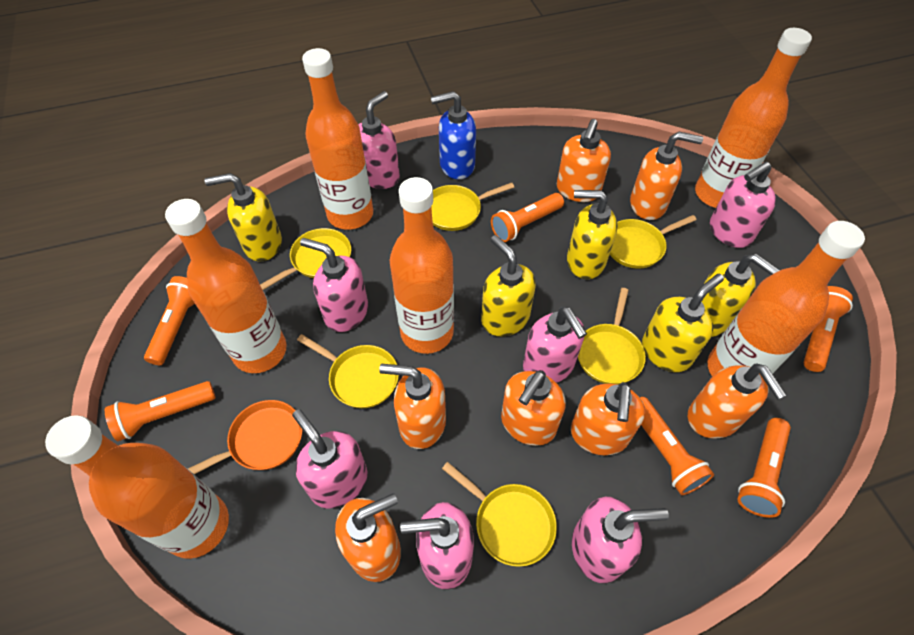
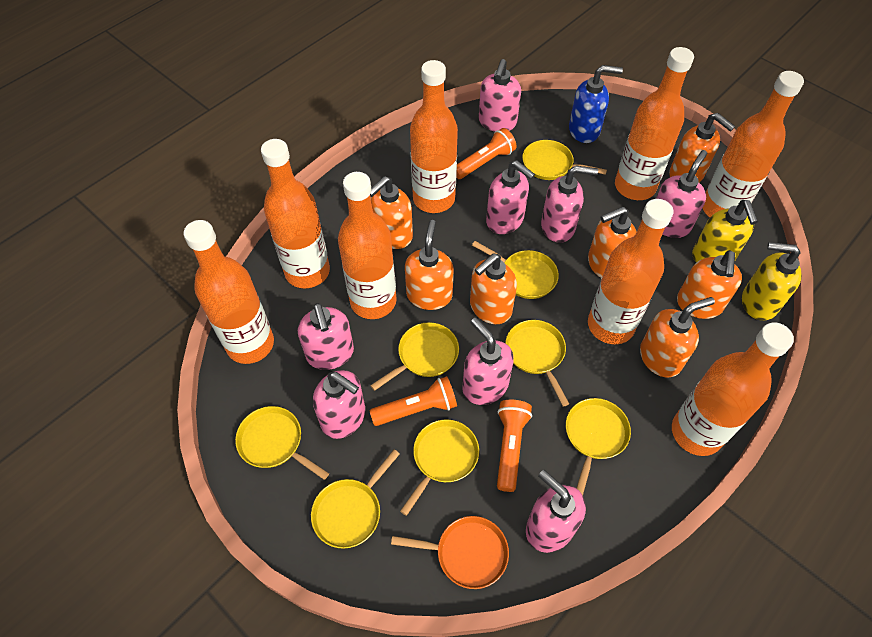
orange bottle: 6 -> 8
orange flashlight: 6 -> 3
pink soap dispenser: 7 -> 8
yellow pan: 6 -> 8
yellow soap dispenser: 5 -> 2

